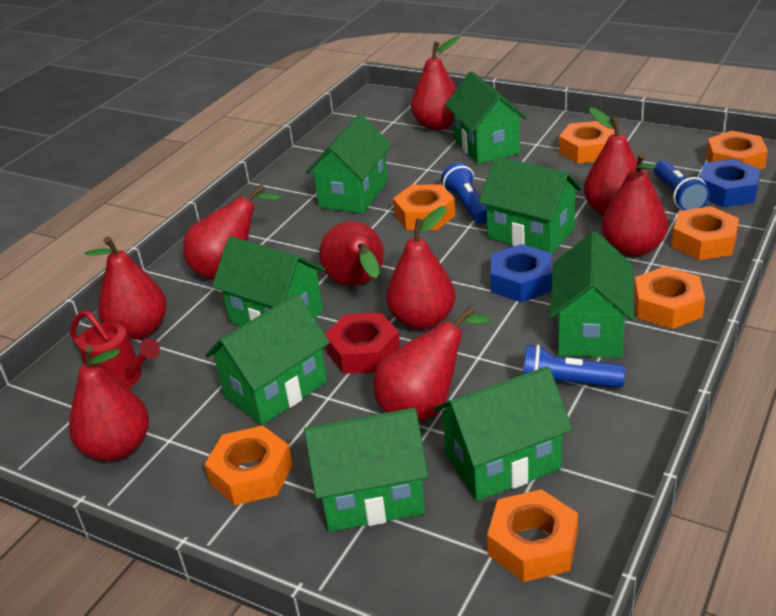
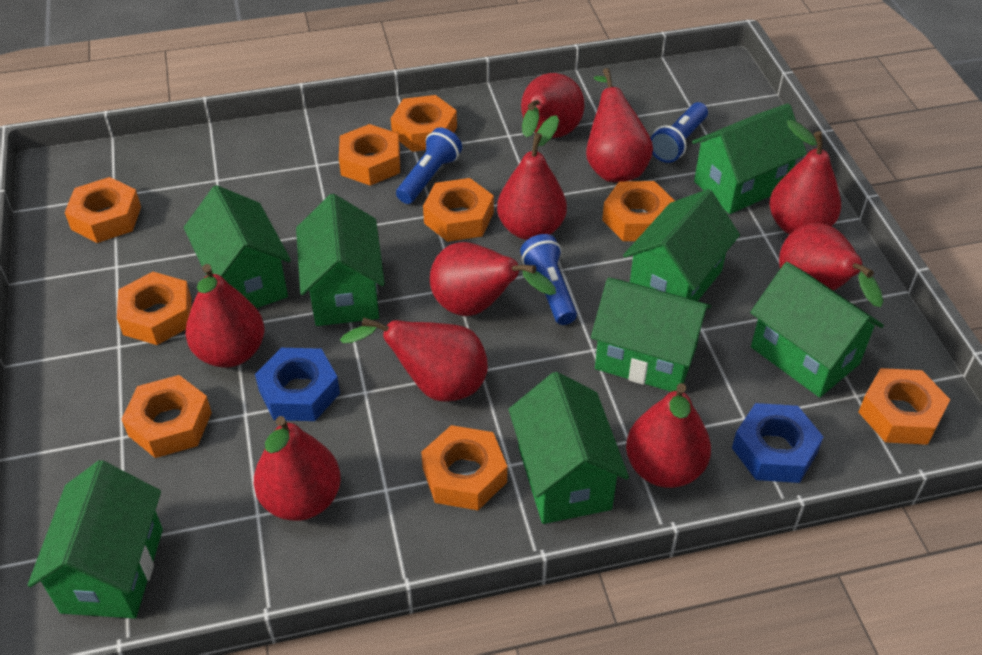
orange nut: 7 -> 9
red nut: 1 -> 0
red pear: 9 -> 10
red watering can: 1 -> 0

